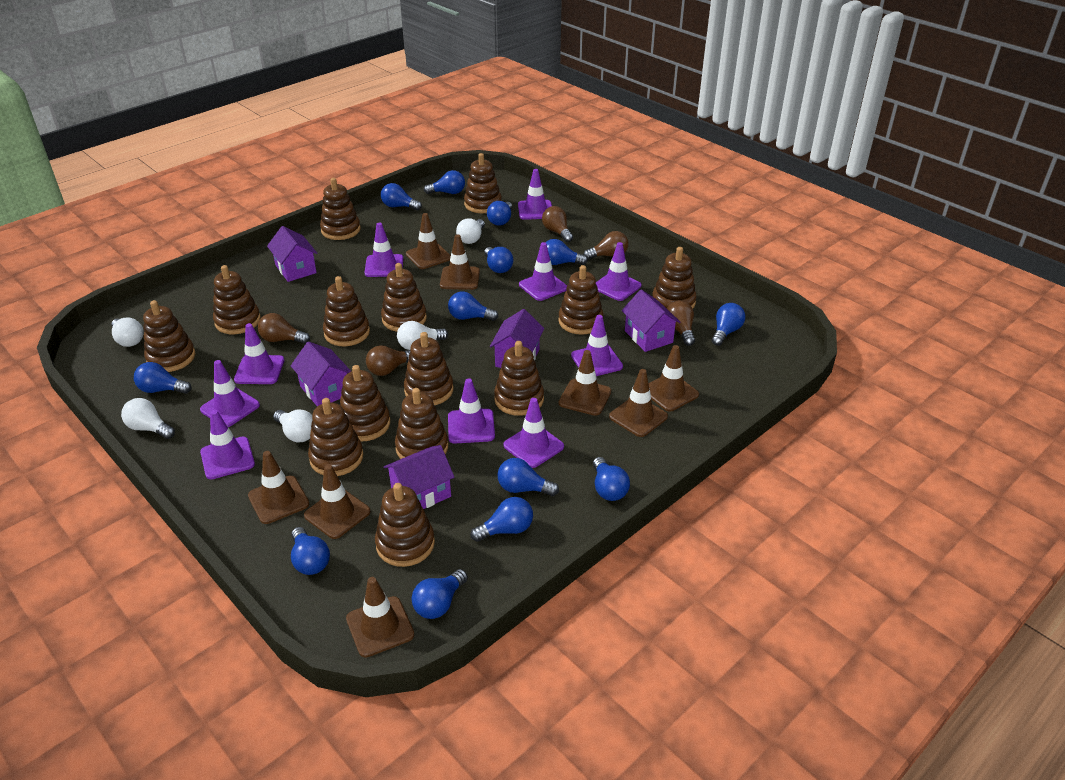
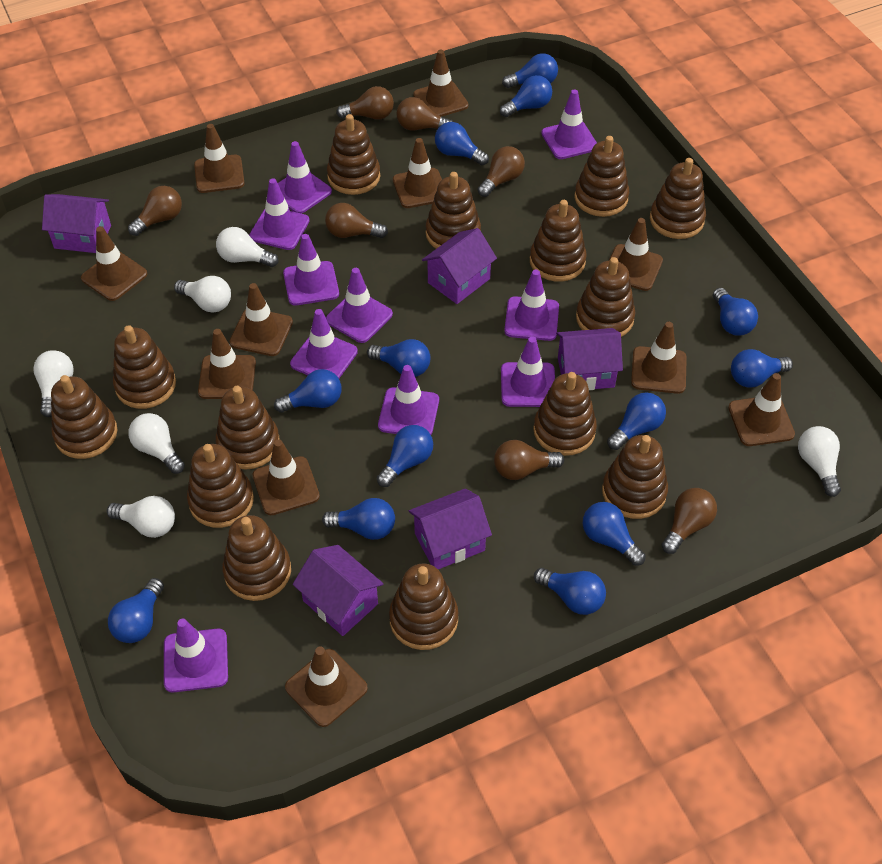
brown light bulb: 5 -> 7
brown traffic cone: 8 -> 11
white light bulb: 5 -> 6

